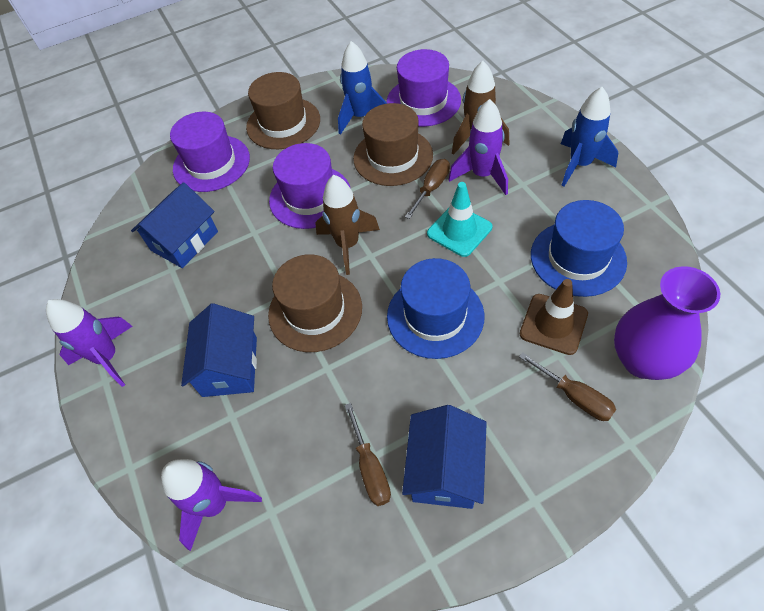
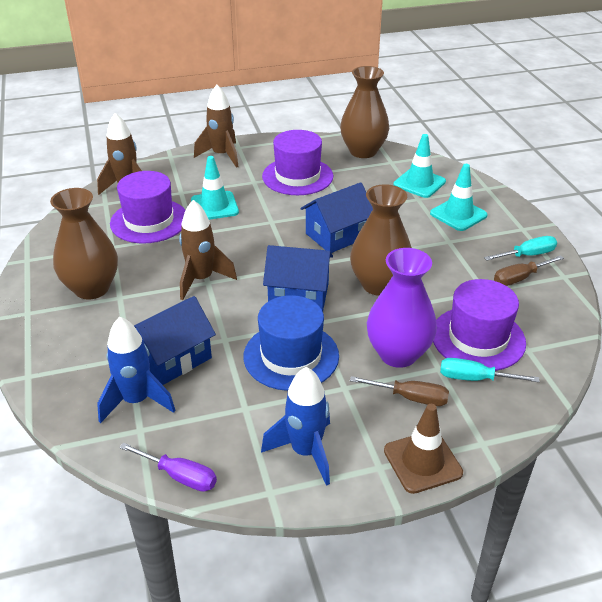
blue hat: 2 -> 1
brown hat: 3 -> 0
brown rocket: 2 -> 3
brown screwdriver: 3 -> 2
brown vase: 0 -> 3
purple rocket: 3 -> 0
purple screwdriver: 0 -> 1
turquoise screwdriver: 0 -> 2
turquoise traffic cone: 1 -> 3

